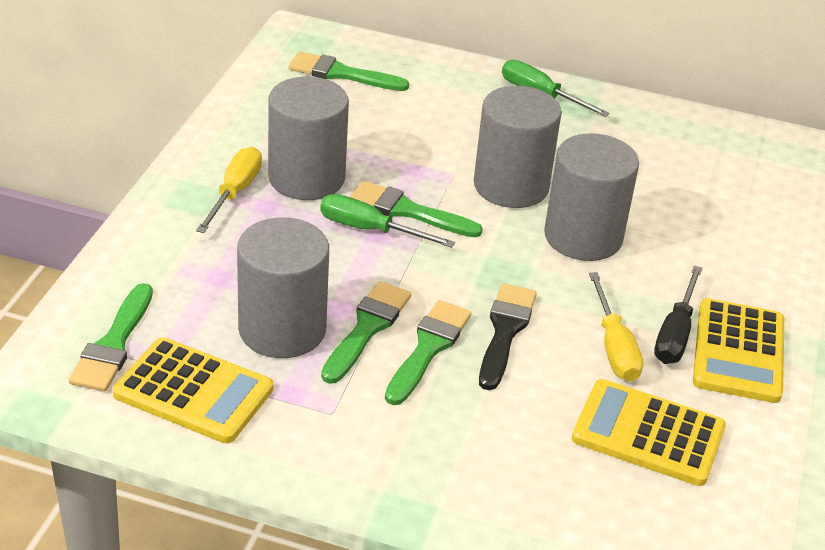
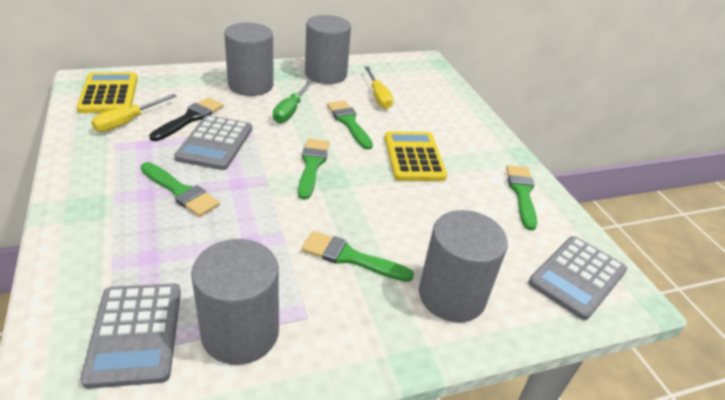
black screwdriver: 1 -> 0
green screwdriver: 2 -> 1
grey calculator: 0 -> 3
yellow calculator: 3 -> 2

